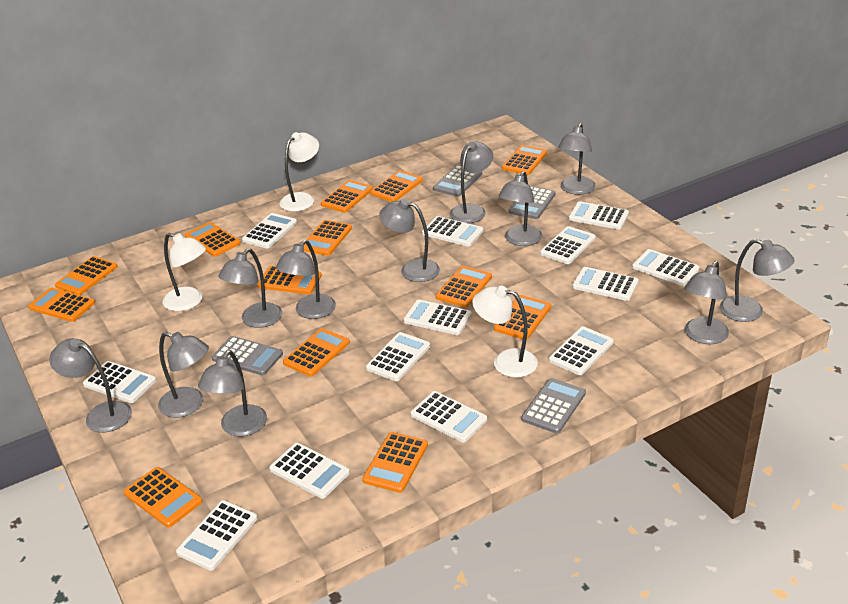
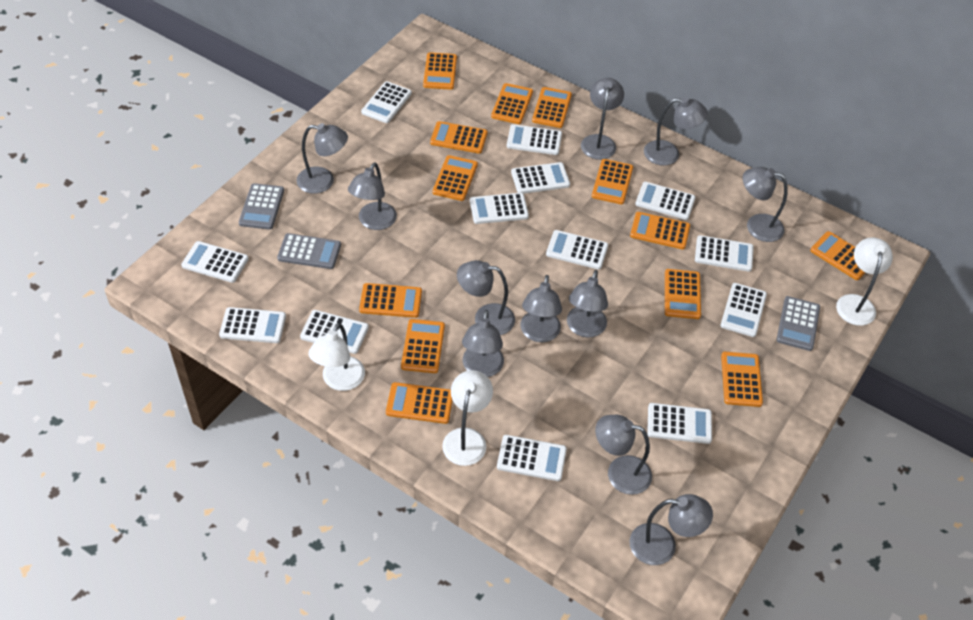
grey calculator: 4 -> 3

